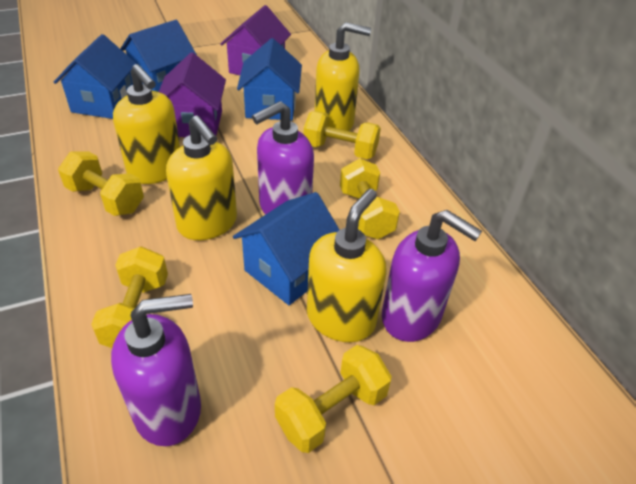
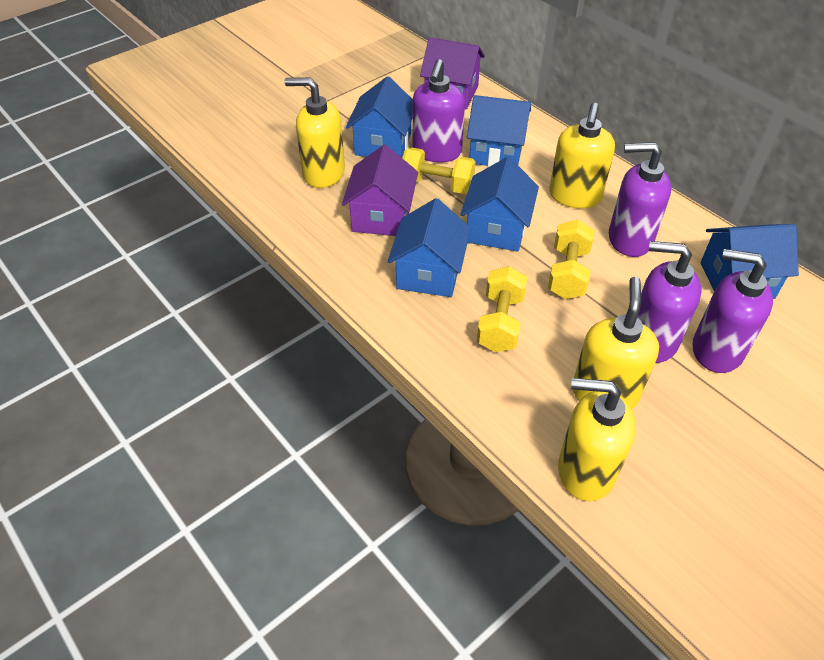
blue house: 4 -> 5
purple soap dispenser: 3 -> 4
yellow dumbbell: 5 -> 3

